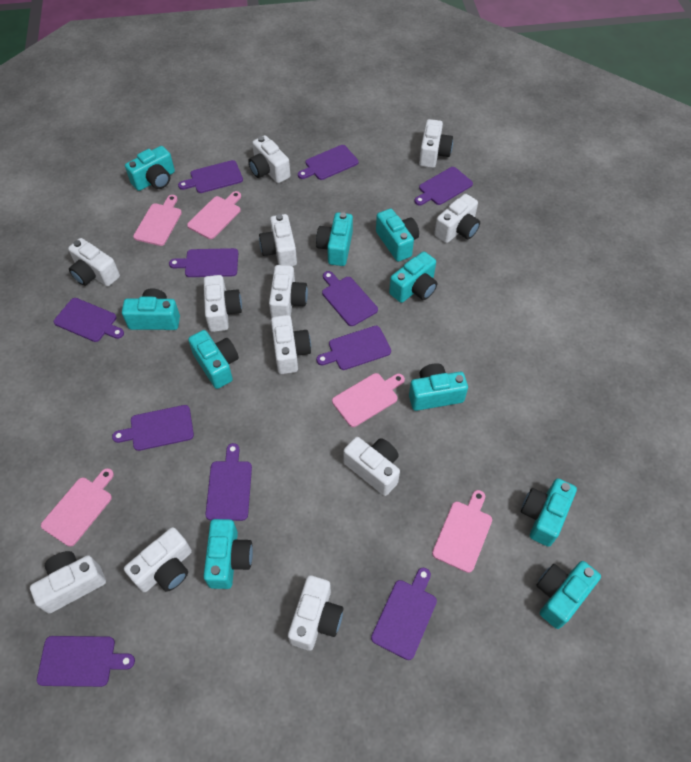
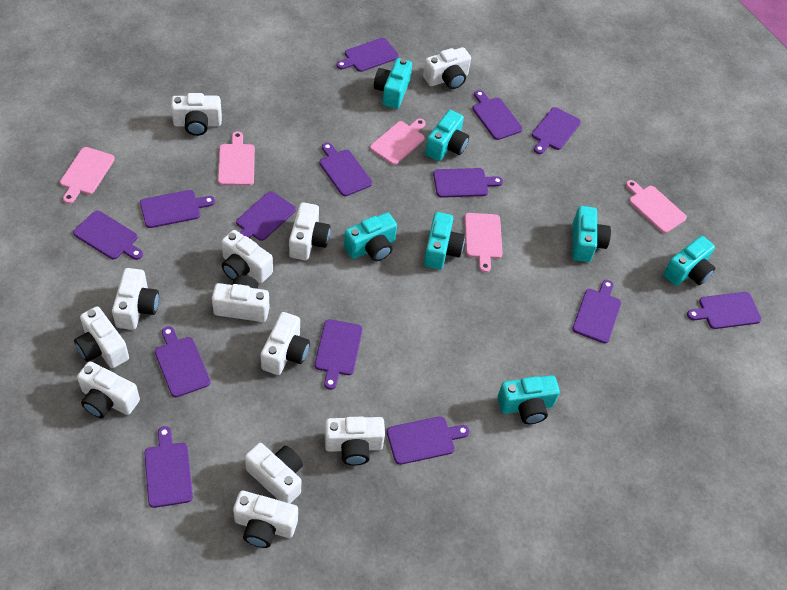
purple cutting board: 11 -> 14
turquoise camera: 10 -> 7

